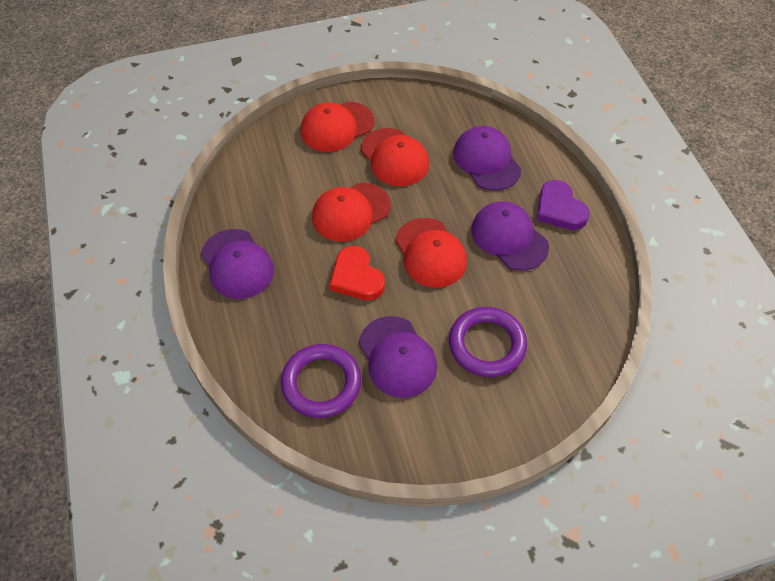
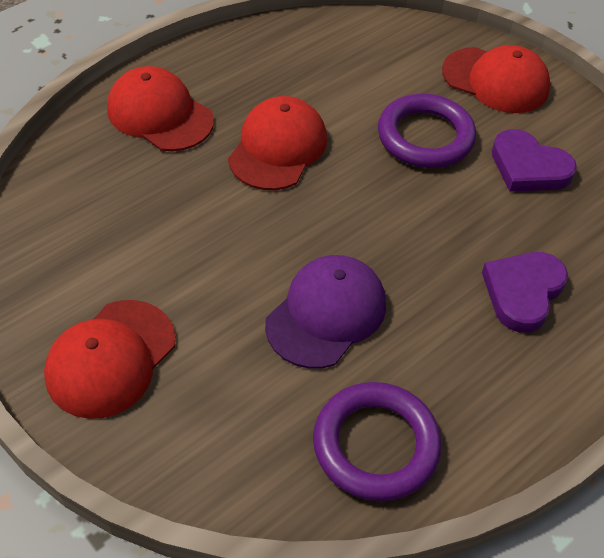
purple cap: 4 -> 1
purple heart: 1 -> 2
red heart: 1 -> 0

